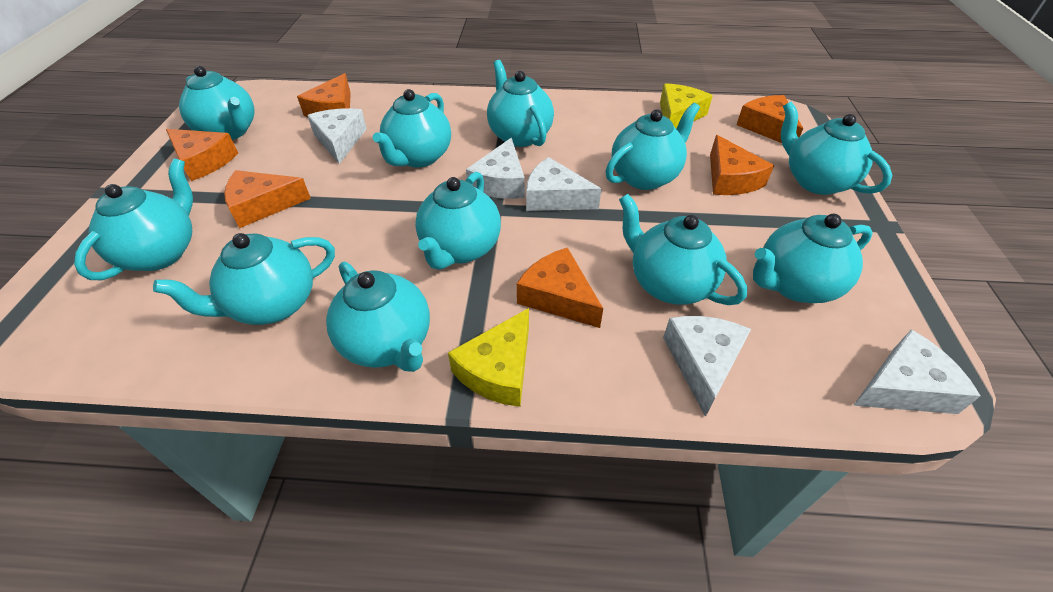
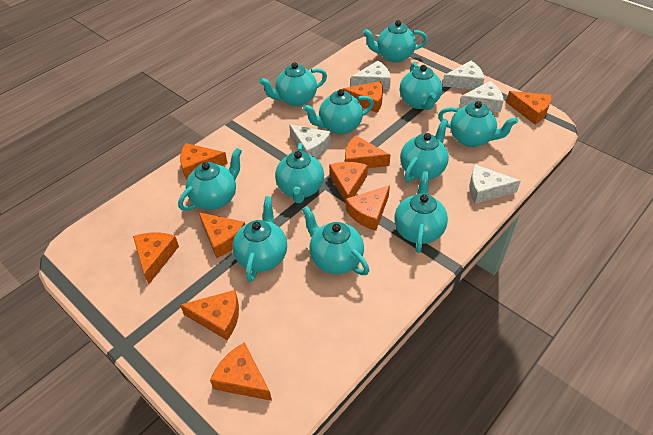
orange cheese: 6 -> 10
yellow cheese: 2 -> 0

